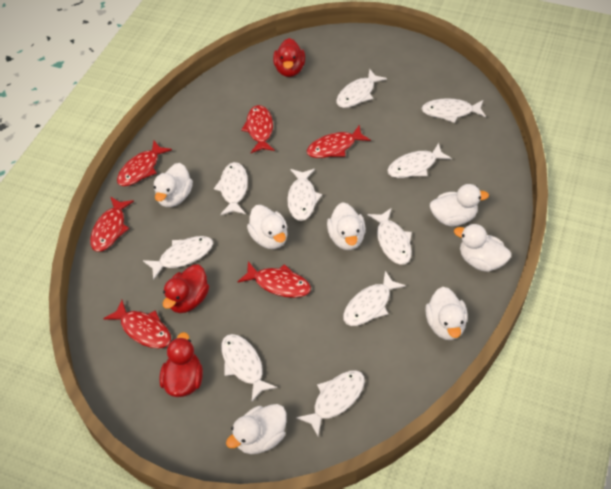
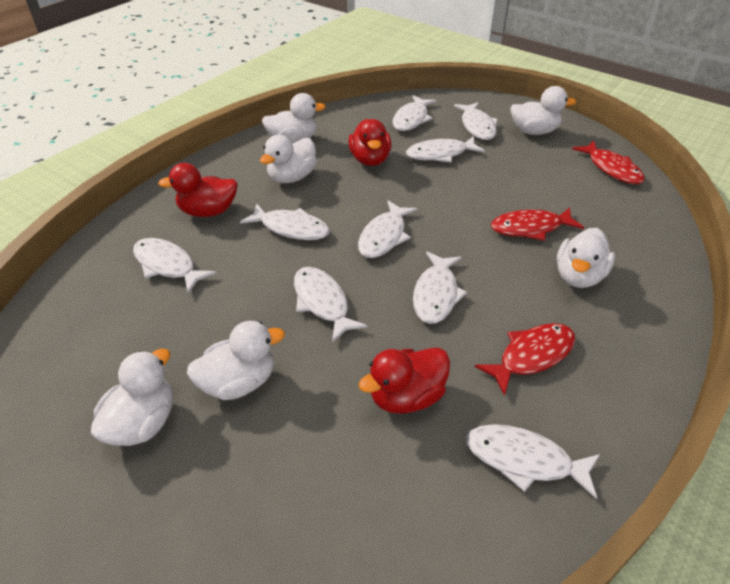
red fish: 6 -> 3
white duck: 7 -> 6
white fish: 10 -> 9

